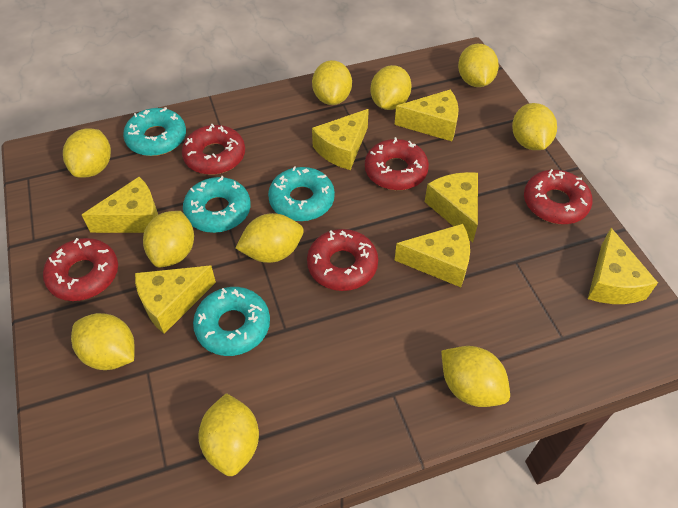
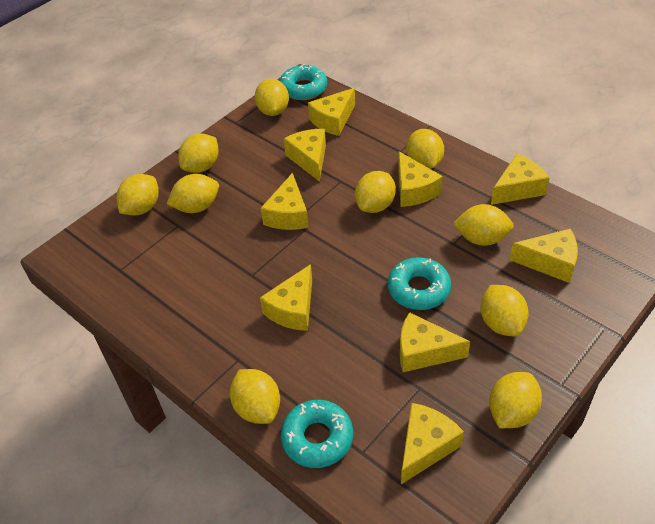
red donut: 5 -> 0
turquoise donut: 4 -> 3
yellow cheese: 7 -> 9

